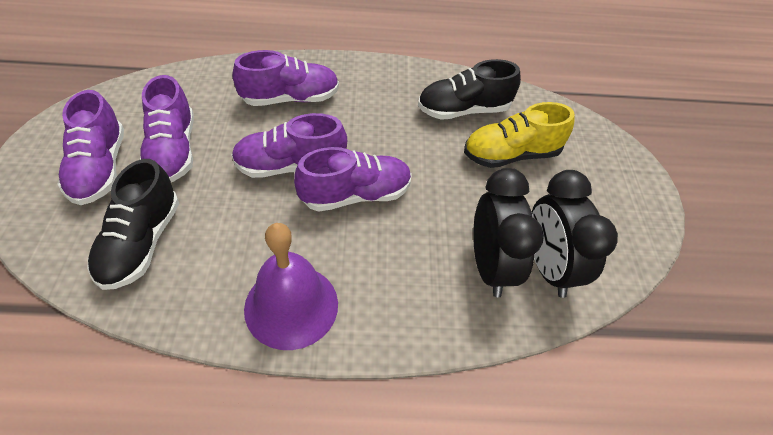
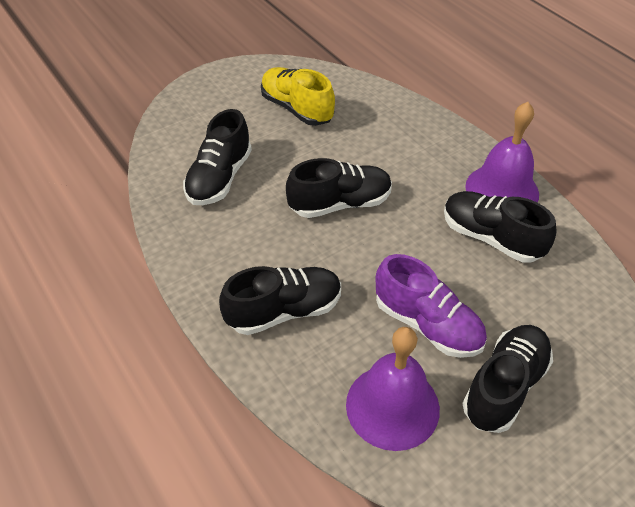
black clock: 2 -> 0
black shoe: 2 -> 5
purple bell: 1 -> 2
purple shoe: 5 -> 1

